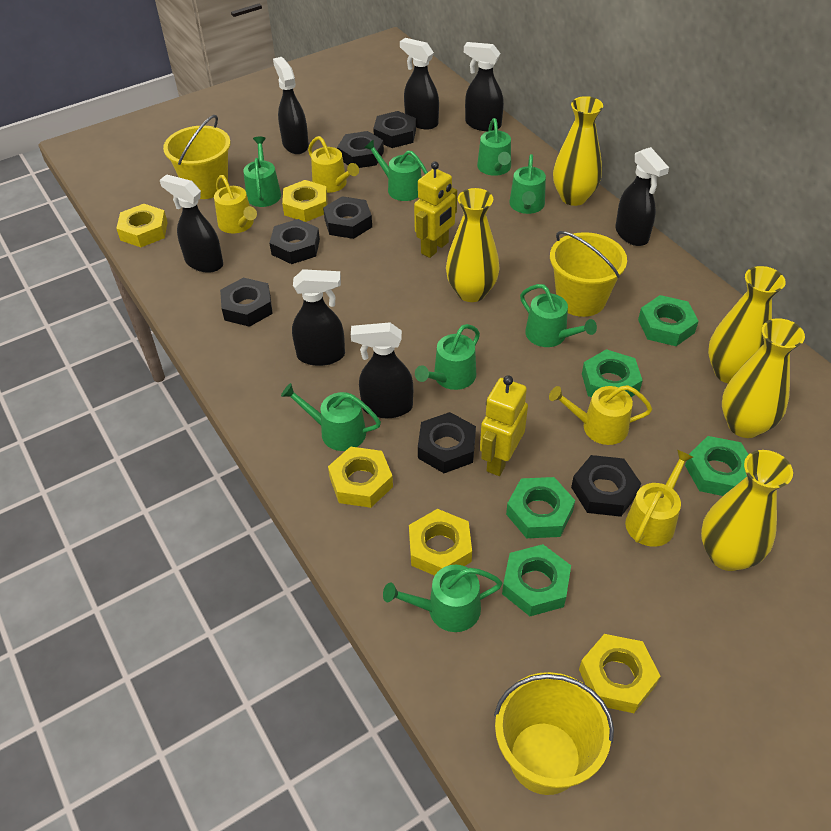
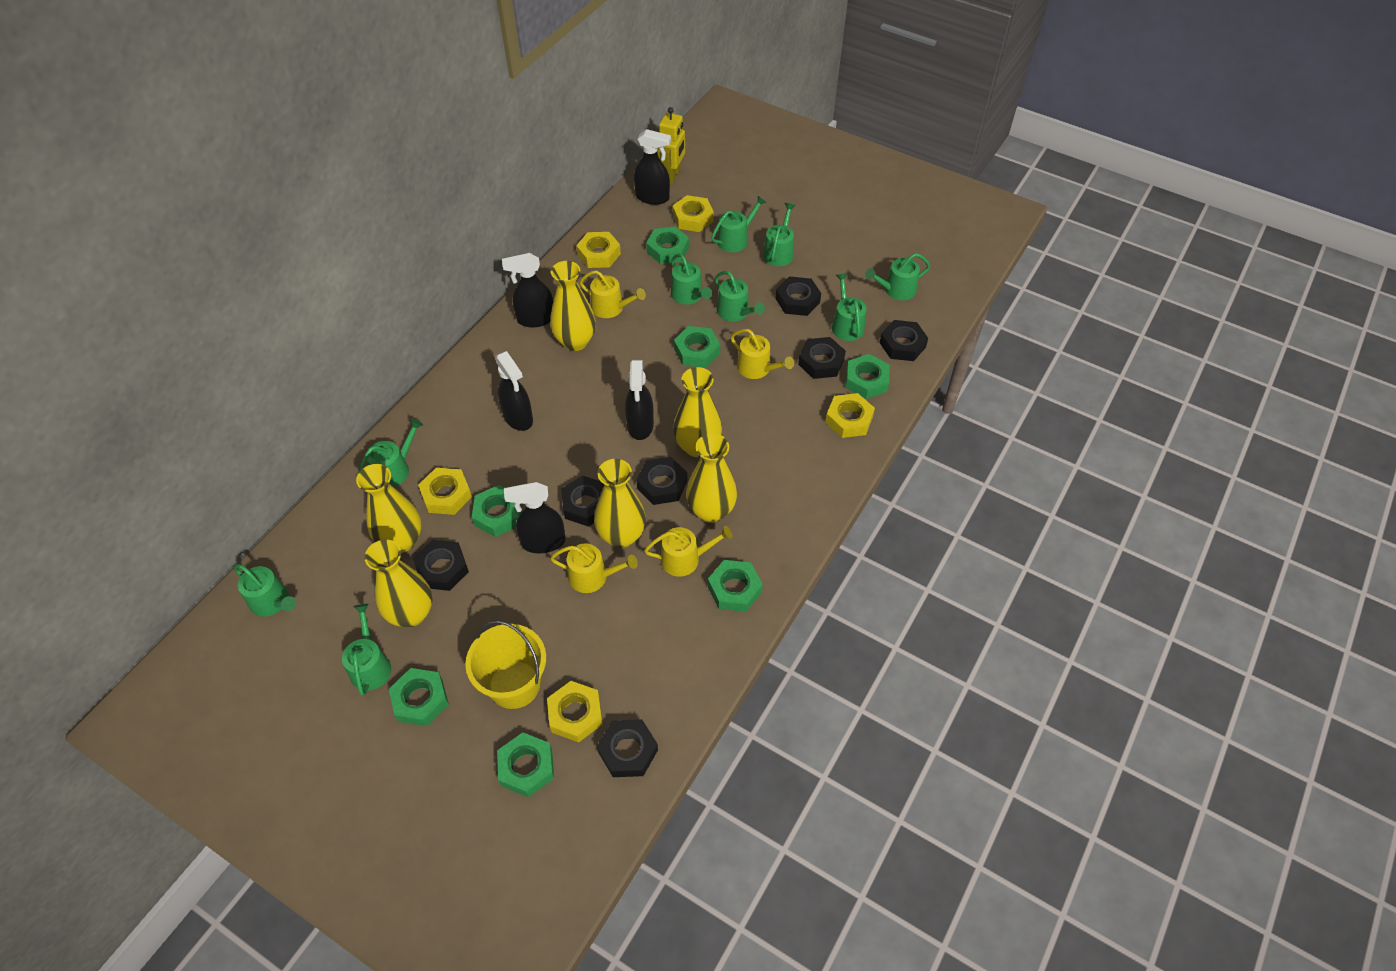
black spray bottle: 7 -> 5
green nut: 5 -> 7
green watering can: 8 -> 9
yellow bucket: 3 -> 1
yellow robot: 2 -> 1
yellow vase: 5 -> 6

